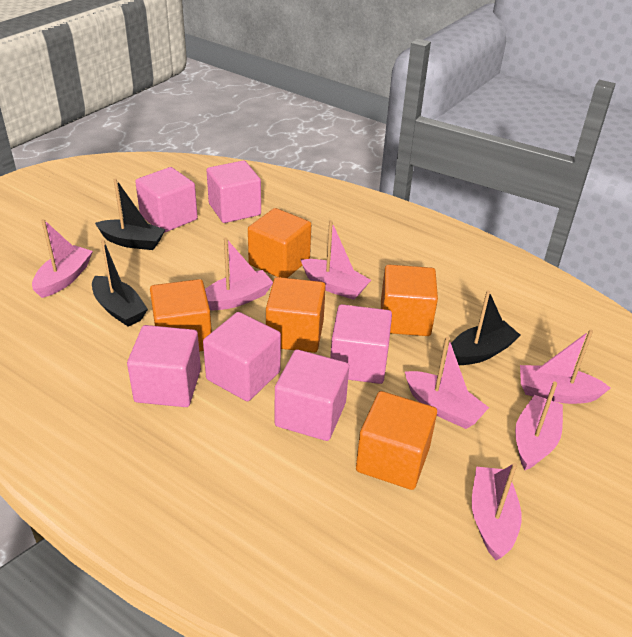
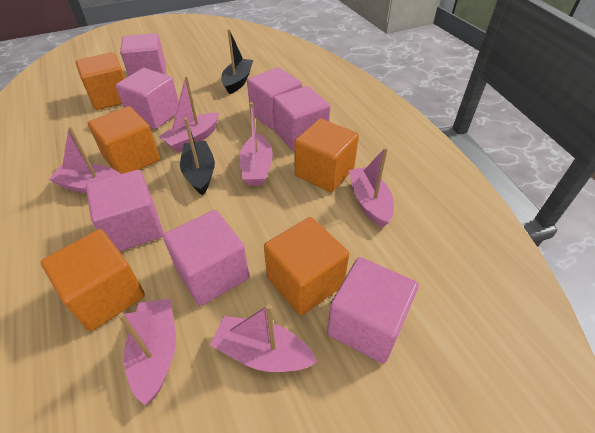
black boat: 3 -> 2
pink boat: 7 -> 6
pink cube: 6 -> 7

